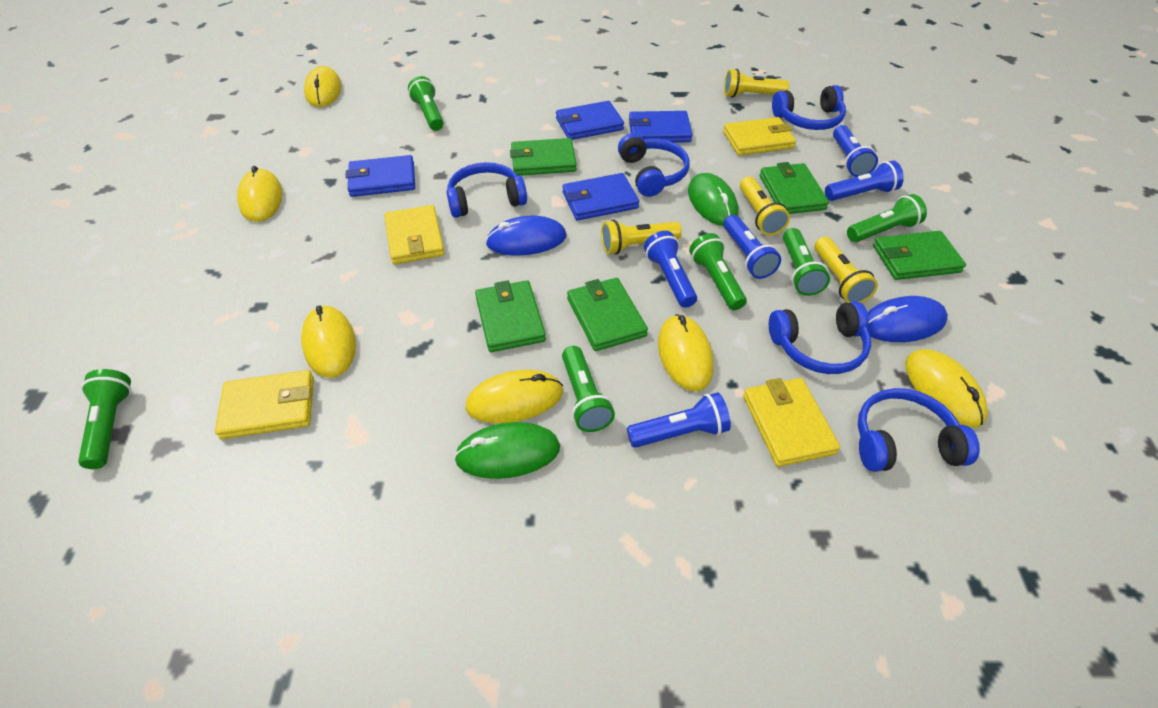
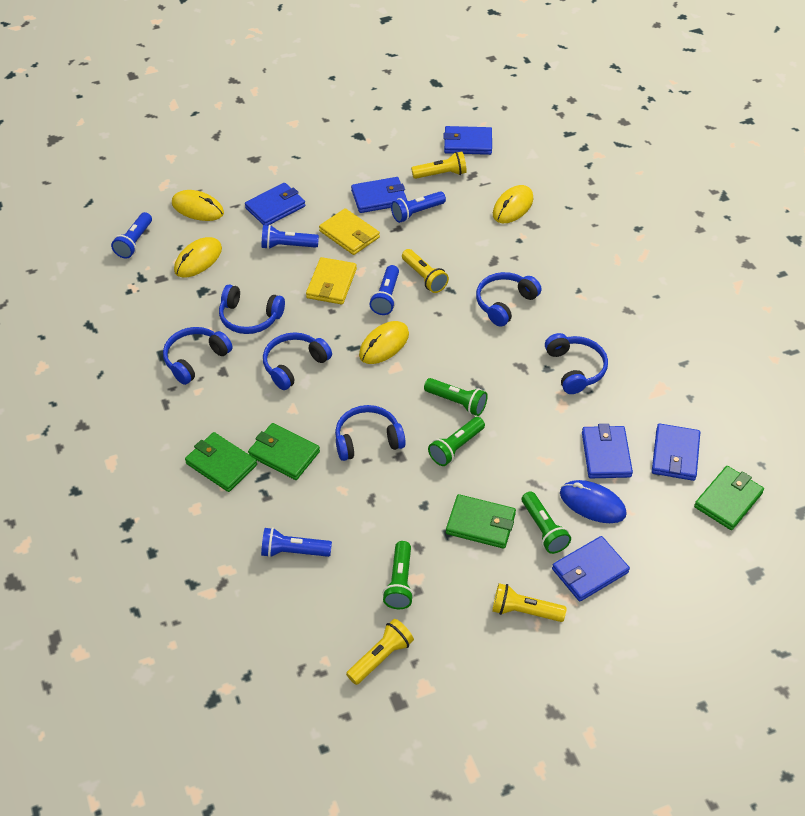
blue headphones: 5 -> 6
blue mouse: 2 -> 1
blue wallet: 4 -> 6
green flashlight: 6 -> 4
green mouse: 2 -> 0
green wallet: 5 -> 4
yellow mouse: 6 -> 4
yellow wallet: 4 -> 2

